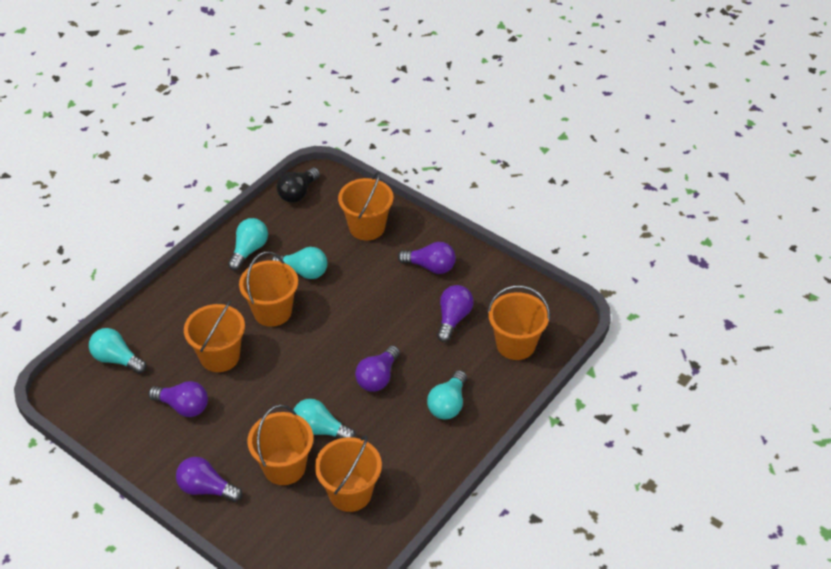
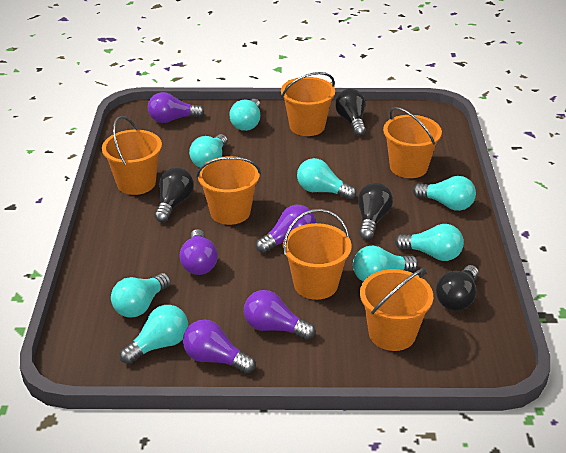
black light bulb: 1 -> 4
turquoise light bulb: 5 -> 8

